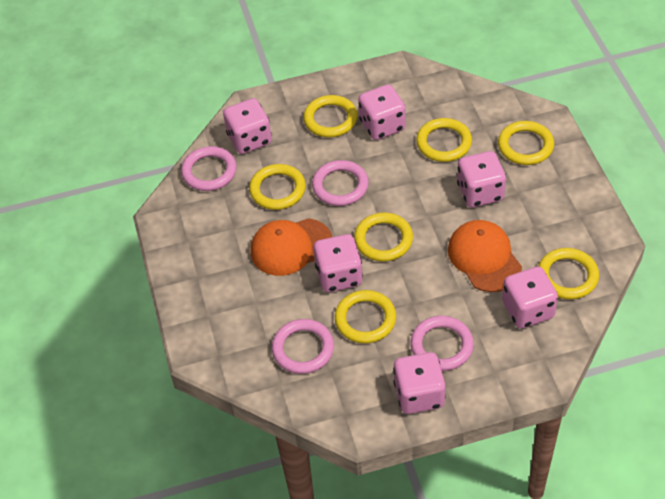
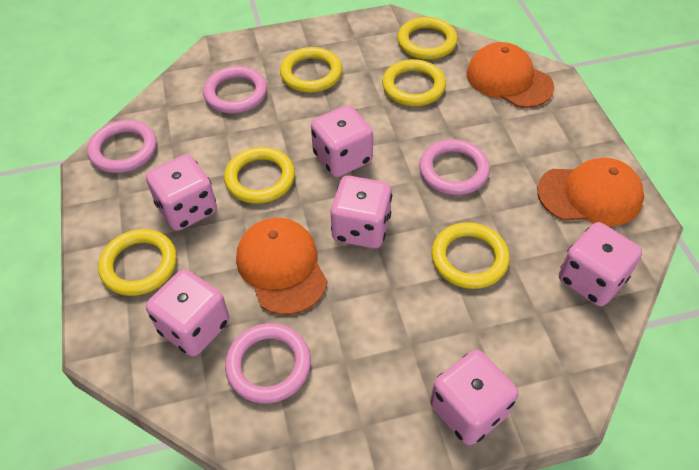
orange cap: 2 -> 3
yellow ring: 7 -> 6

